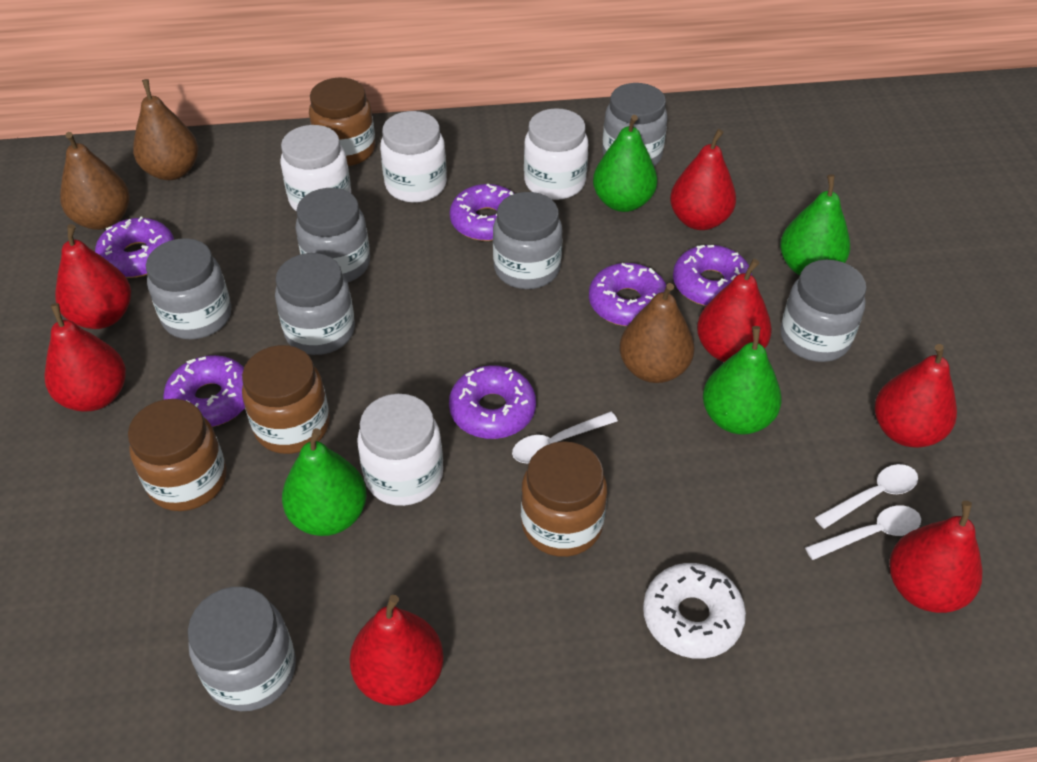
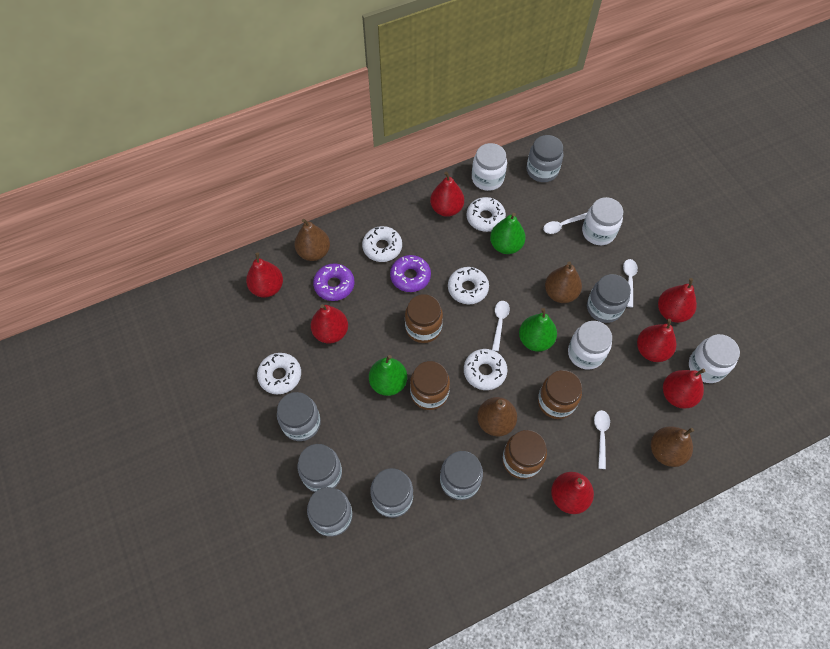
brown pear: 3 -> 4
green pear: 4 -> 3
purple donut: 6 -> 2
white donut: 1 -> 5
white spoon: 3 -> 4

